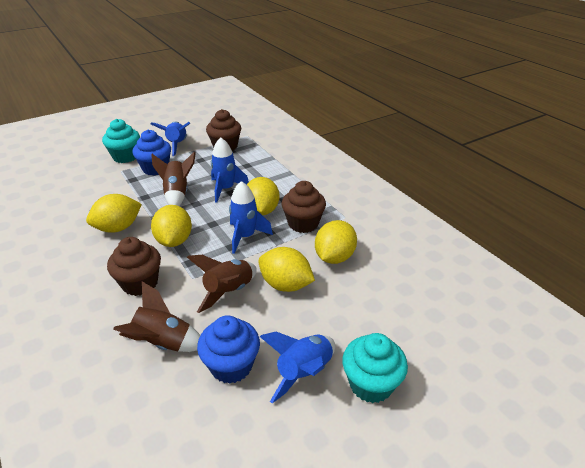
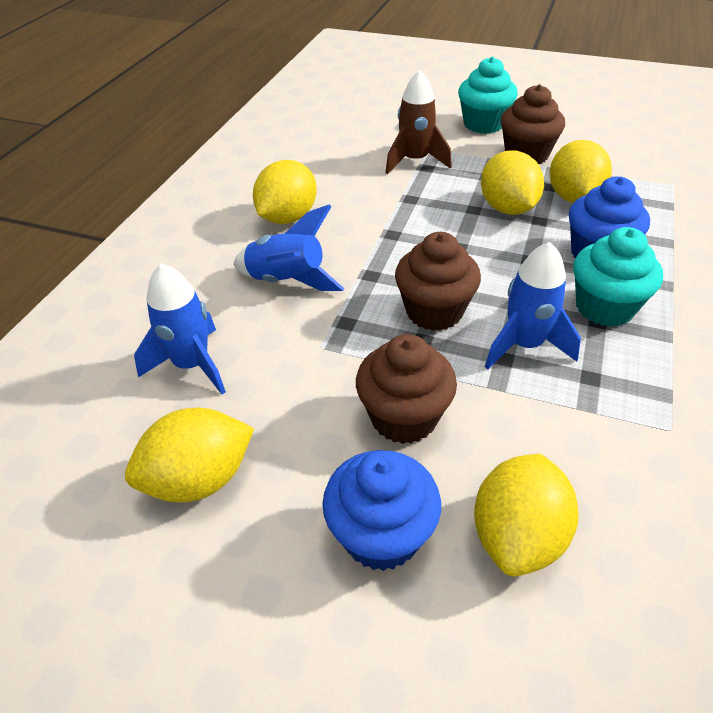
blue rocket: 4 -> 3
brown rocket: 3 -> 1

